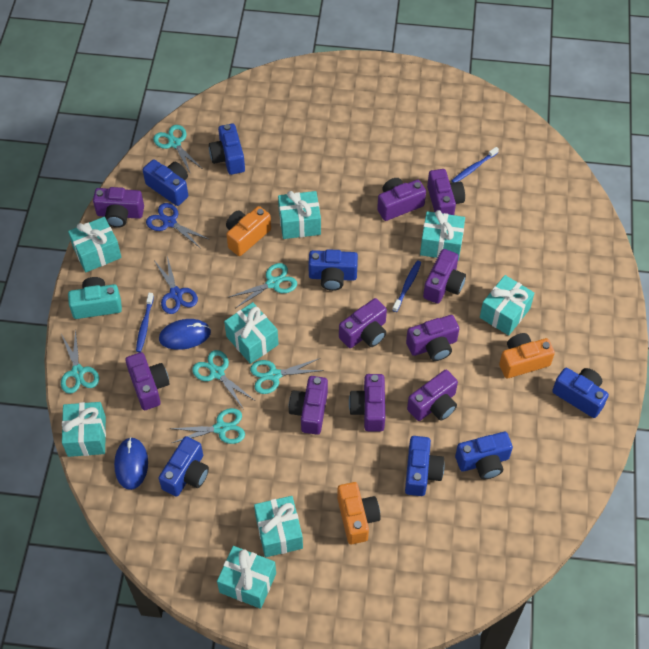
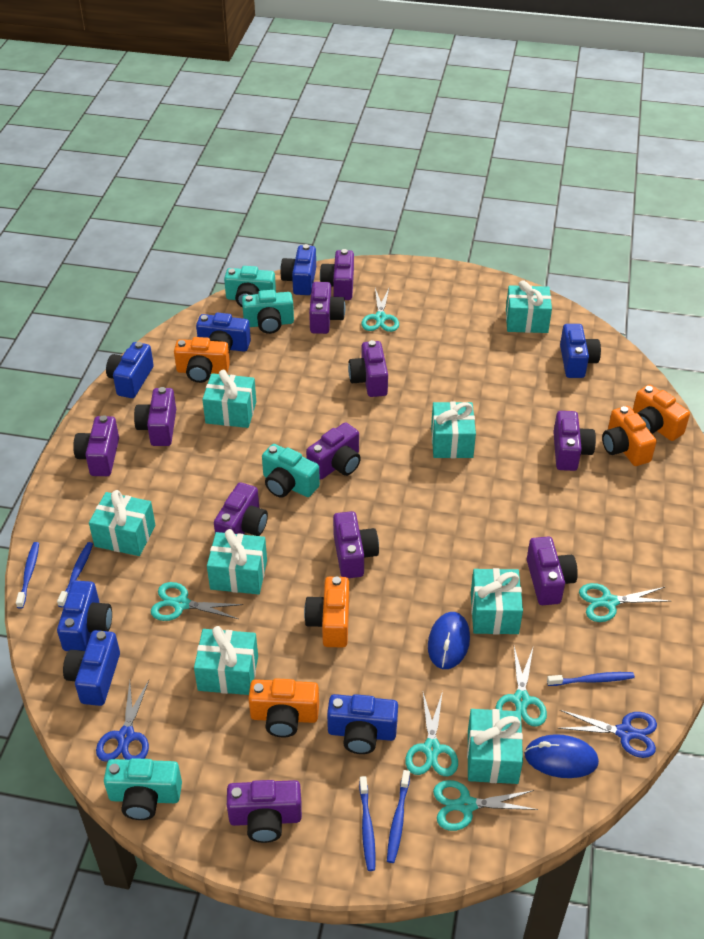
blue toothbrush: 3 -> 5
orange camera: 3 -> 5
purple camera: 10 -> 11
turquoise camera: 1 -> 4

